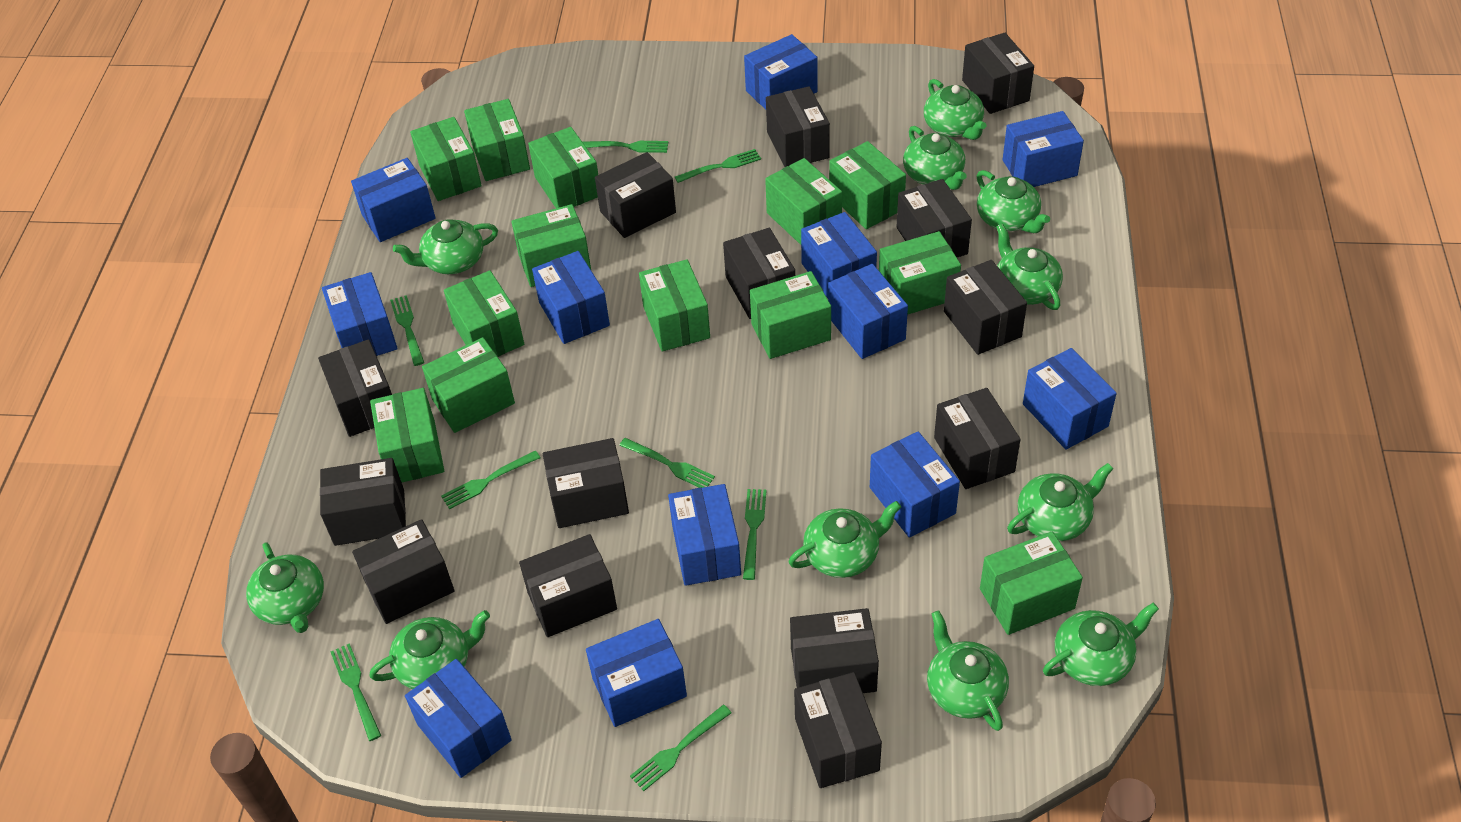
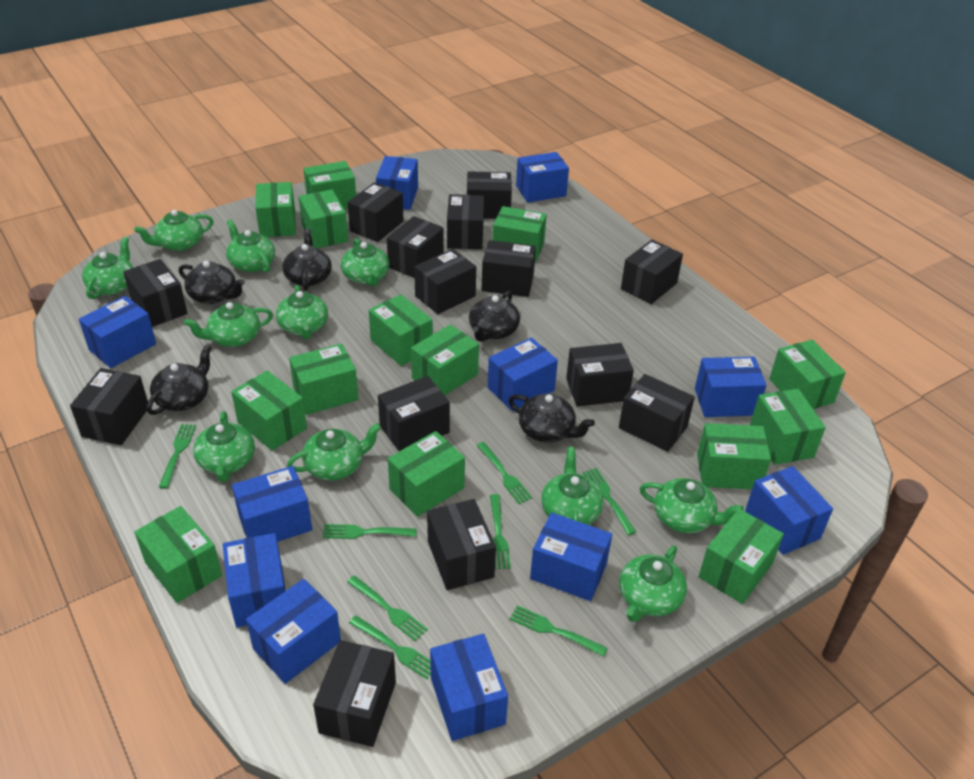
black teapot: 0 -> 5
blue box: 12 -> 11
green box: 13 -> 14

